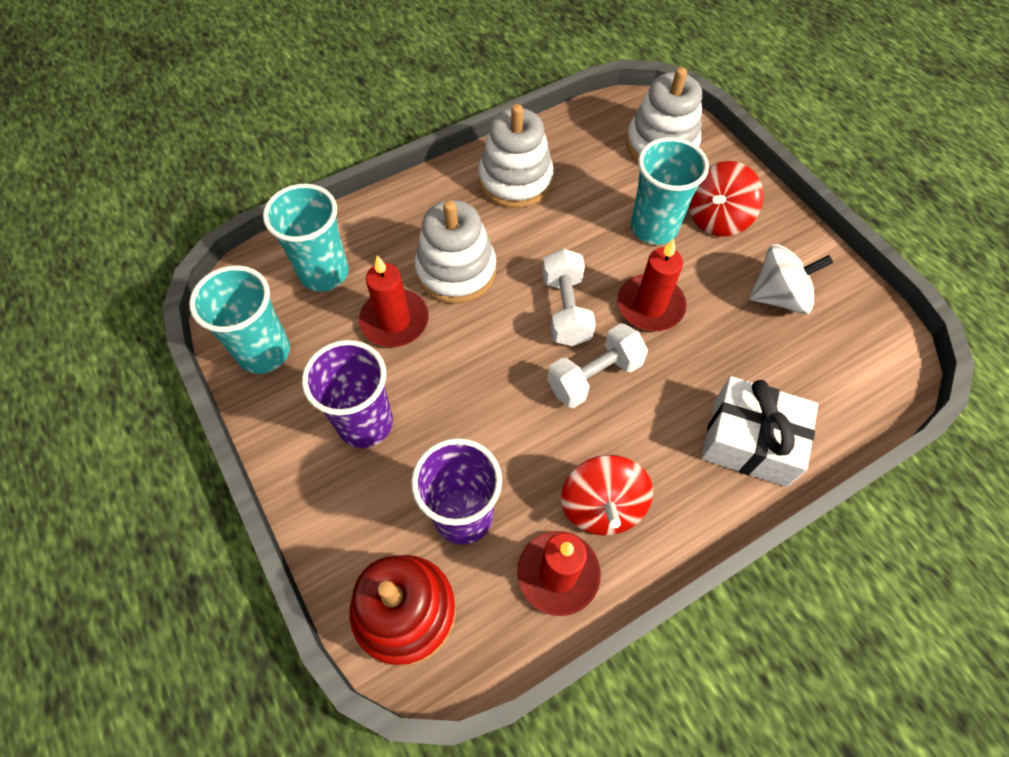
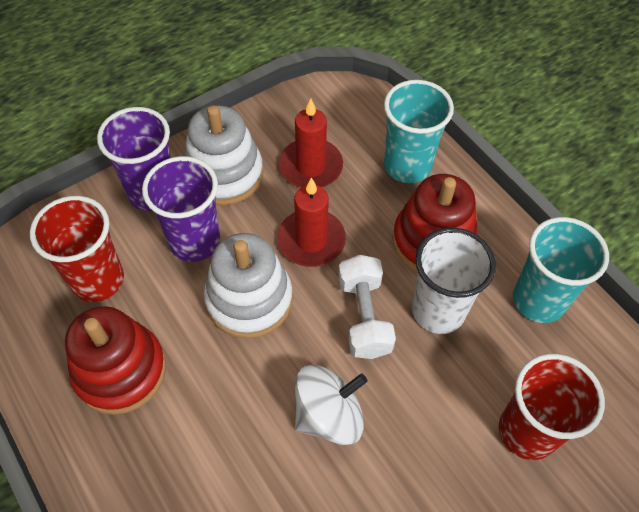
red candle: 3 -> 2
red cup: 0 -> 2
red spinning top: 2 -> 0
red stacking toy: 1 -> 2
turquoise cup: 3 -> 2
white cup: 0 -> 1
white dumbbell: 2 -> 1
white gift: 1 -> 0
white stacking toy: 3 -> 2

